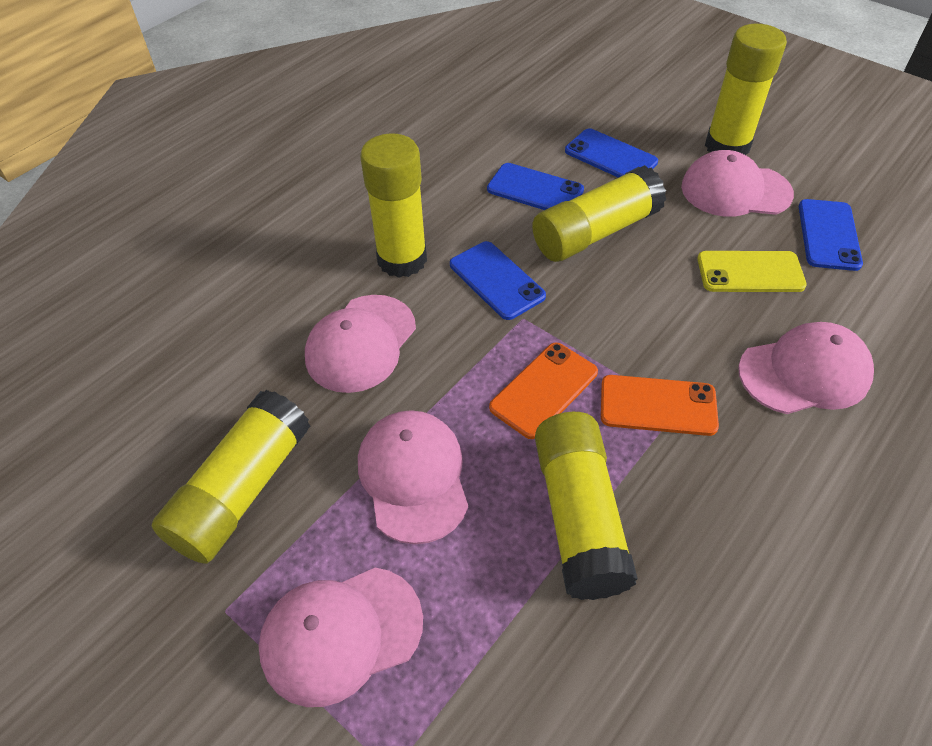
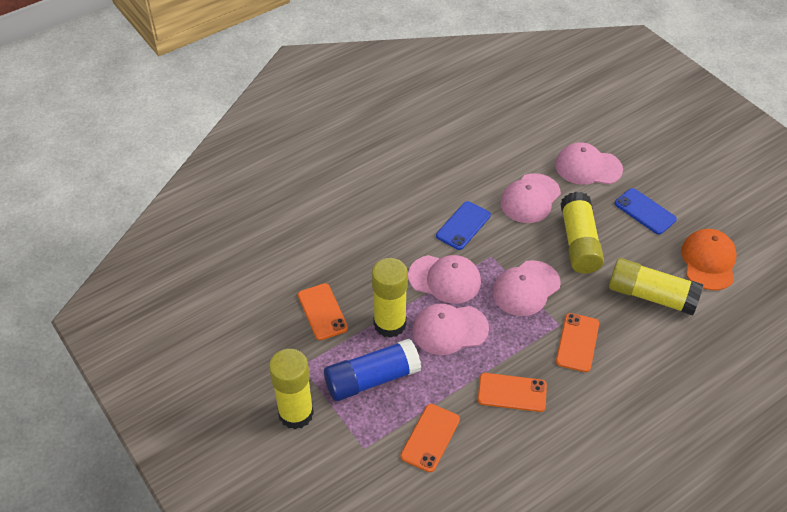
blue glue stick: 0 -> 1
blue phone: 4 -> 2
orange cap: 0 -> 1
orange phone: 2 -> 4
yellow glue stick: 5 -> 4
yellow phone: 1 -> 0

